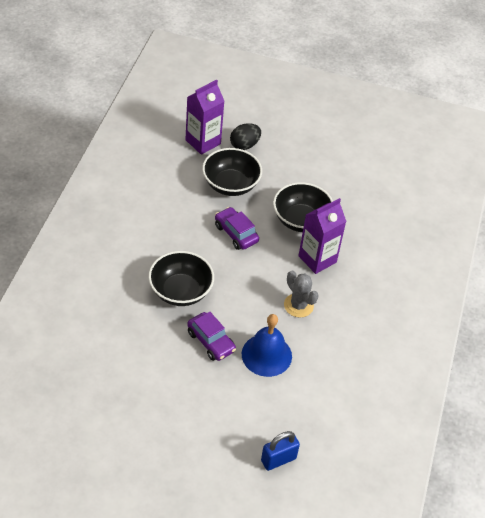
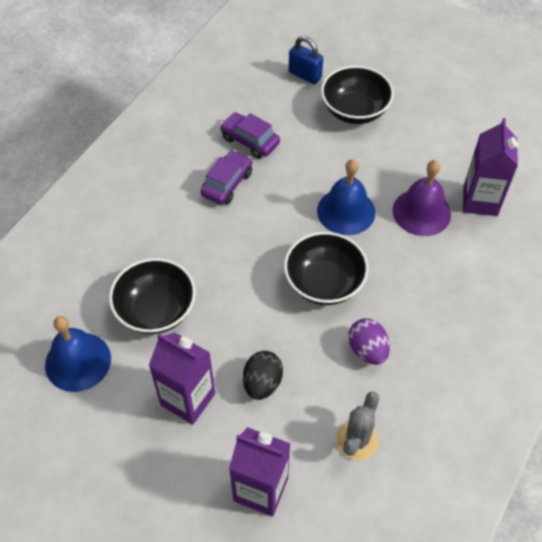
blue bell: 1 -> 2
purple bell: 0 -> 1
purple carton: 2 -> 3
purple egg: 0 -> 1

